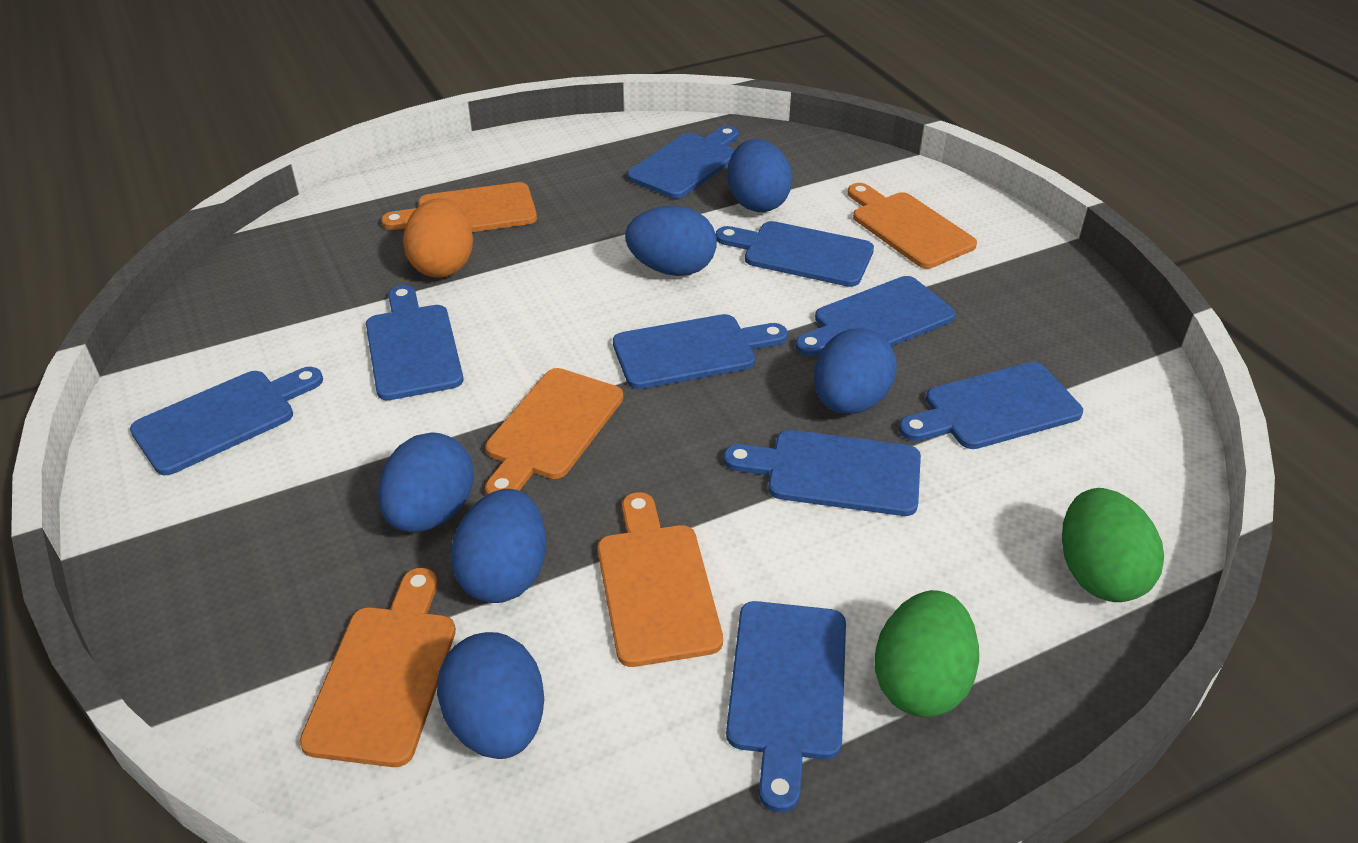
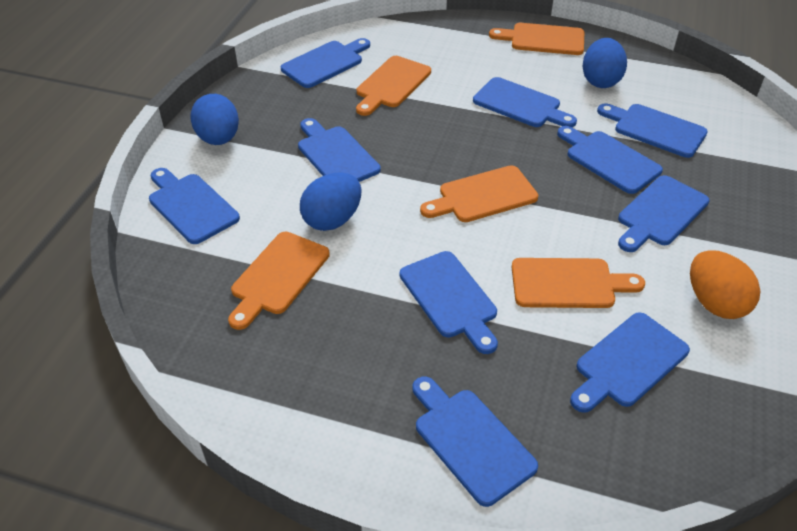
blue cutting board: 9 -> 10
blue egg: 6 -> 3
green egg: 2 -> 0

